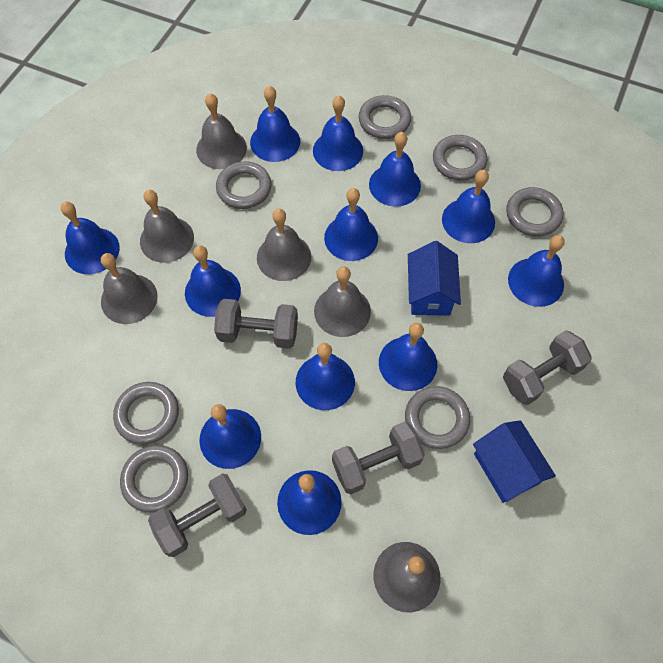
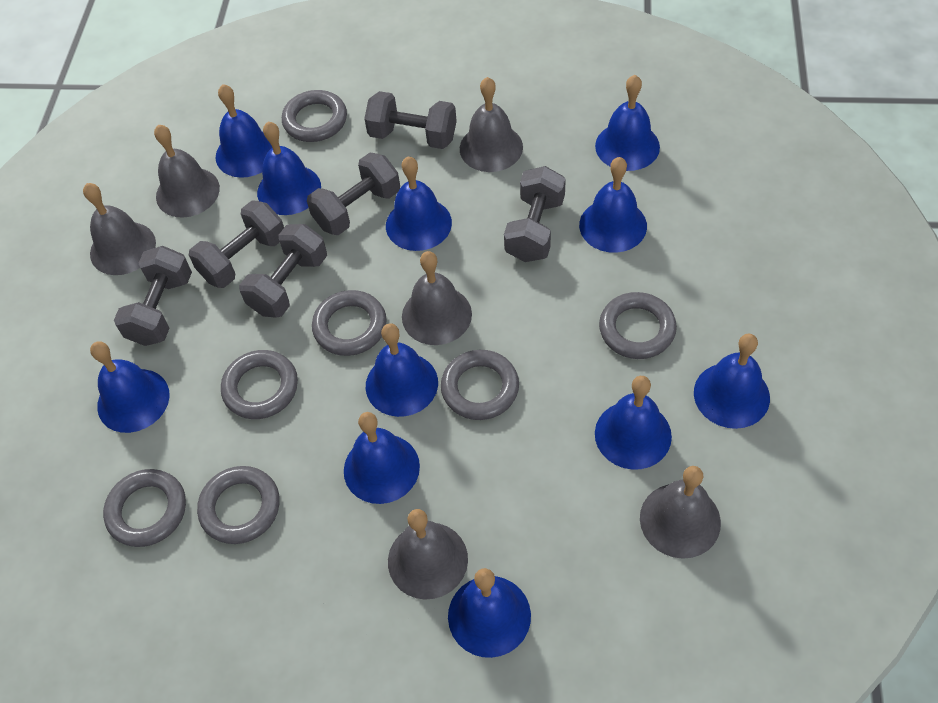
blue bell: 12 -> 11
blue house: 2 -> 0
grey dumbbell: 4 -> 6

